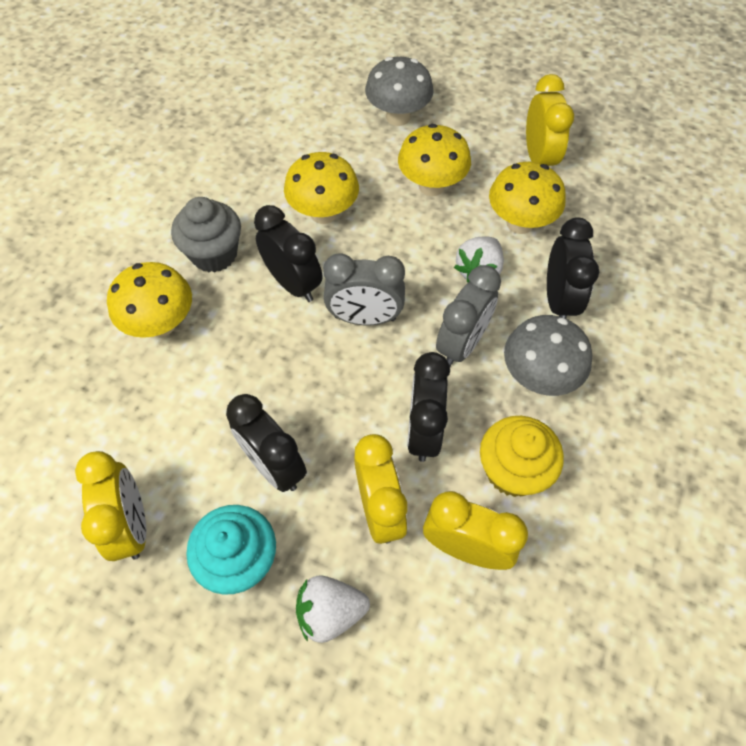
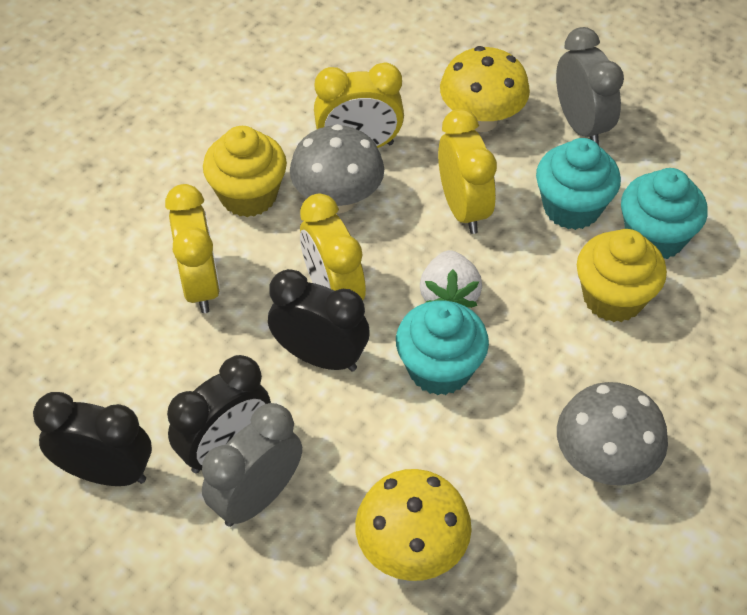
black clock: 4 -> 3
grey cupcake: 1 -> 0
turquoise cupcake: 1 -> 3
white strawberry: 2 -> 1
yellow cupcake: 1 -> 2
yellow mushroom: 4 -> 2

